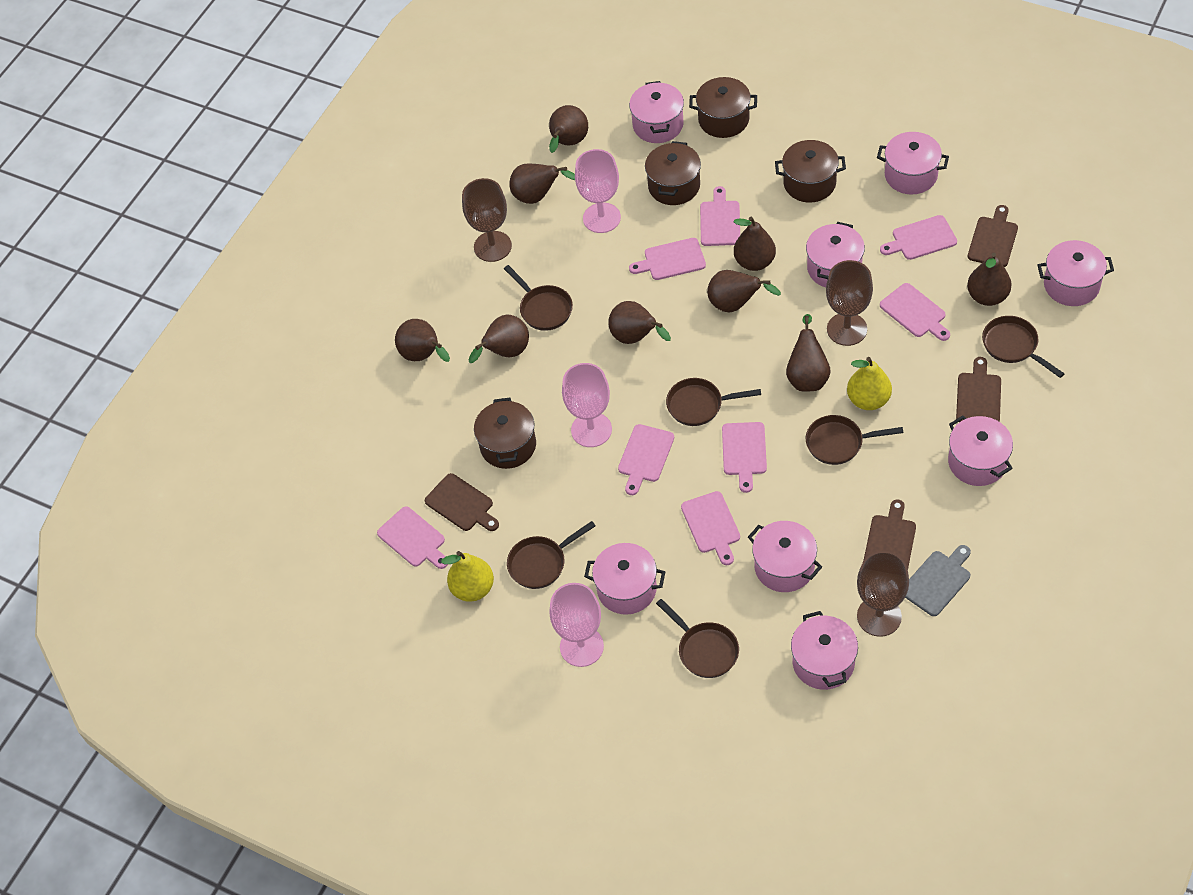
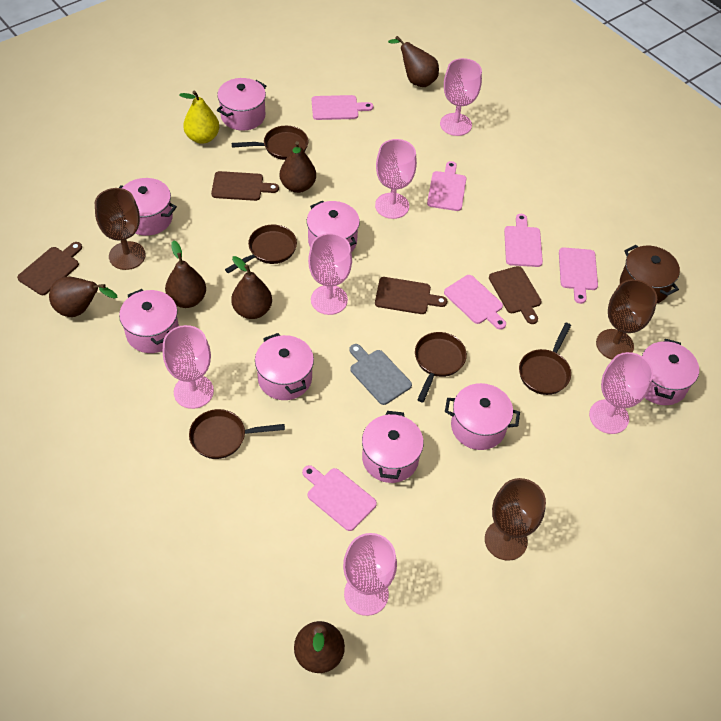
brown pan: 6 -> 5
brown pear: 9 -> 6
brown pot: 4 -> 1
pink cutting board: 8 -> 6
pink goblet: 3 -> 6
yellow pear: 2 -> 1

